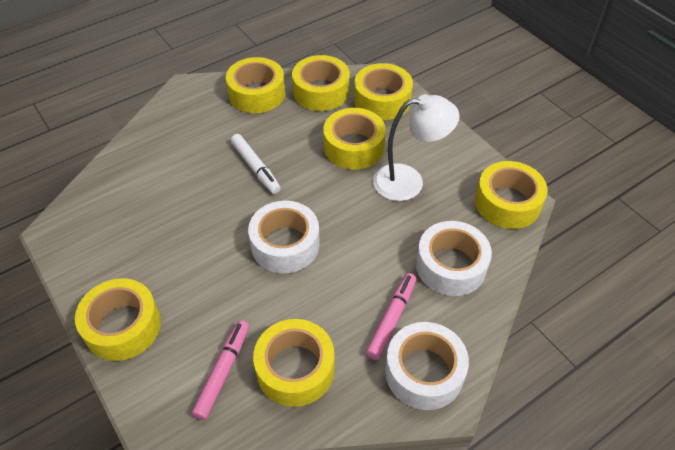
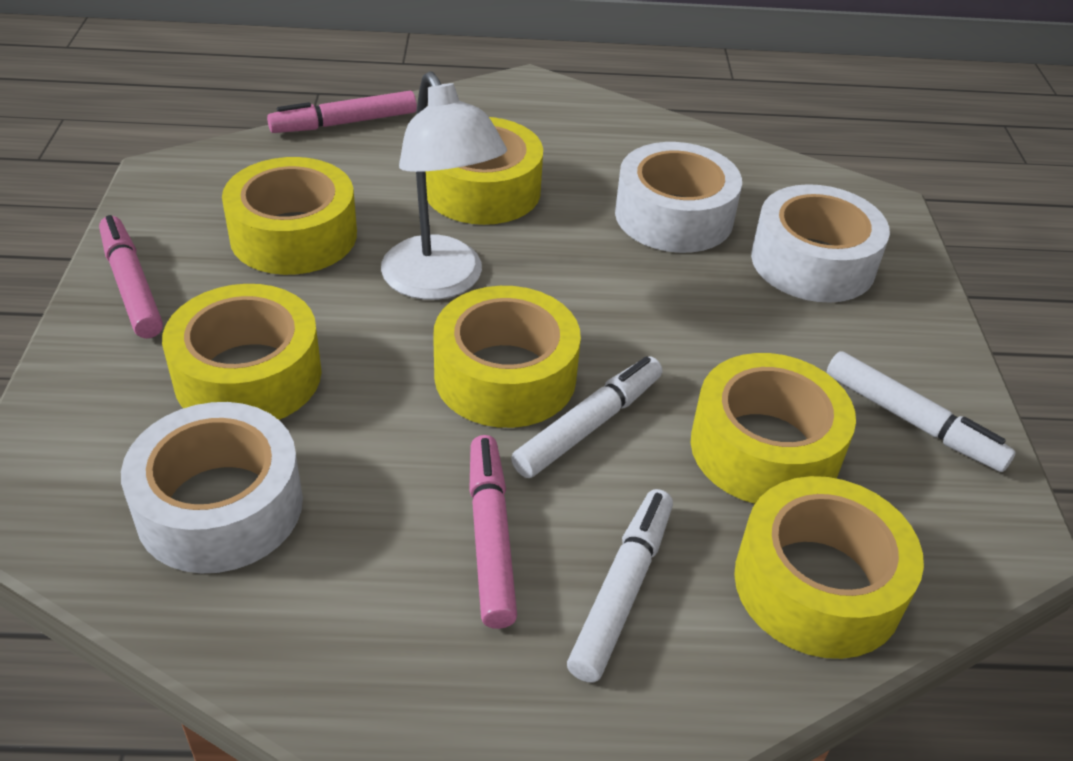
pink marker: 2 -> 3
white marker: 1 -> 3
yellow tape: 7 -> 6

